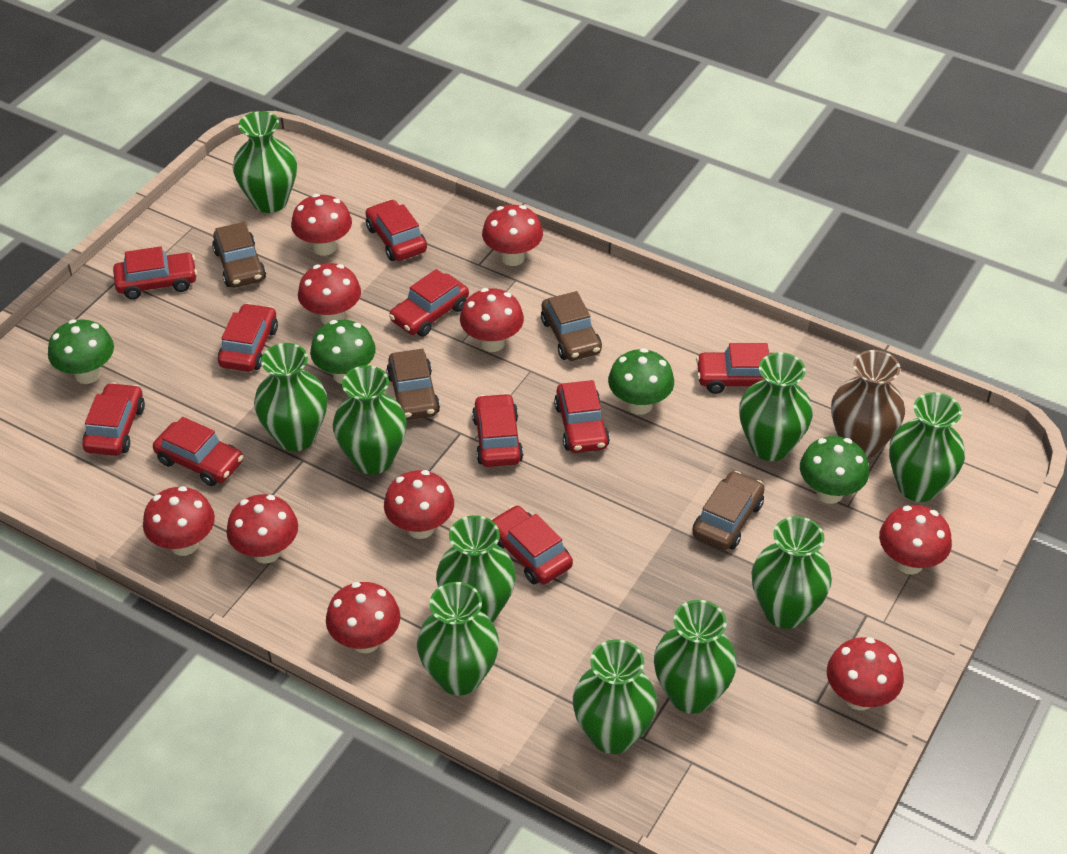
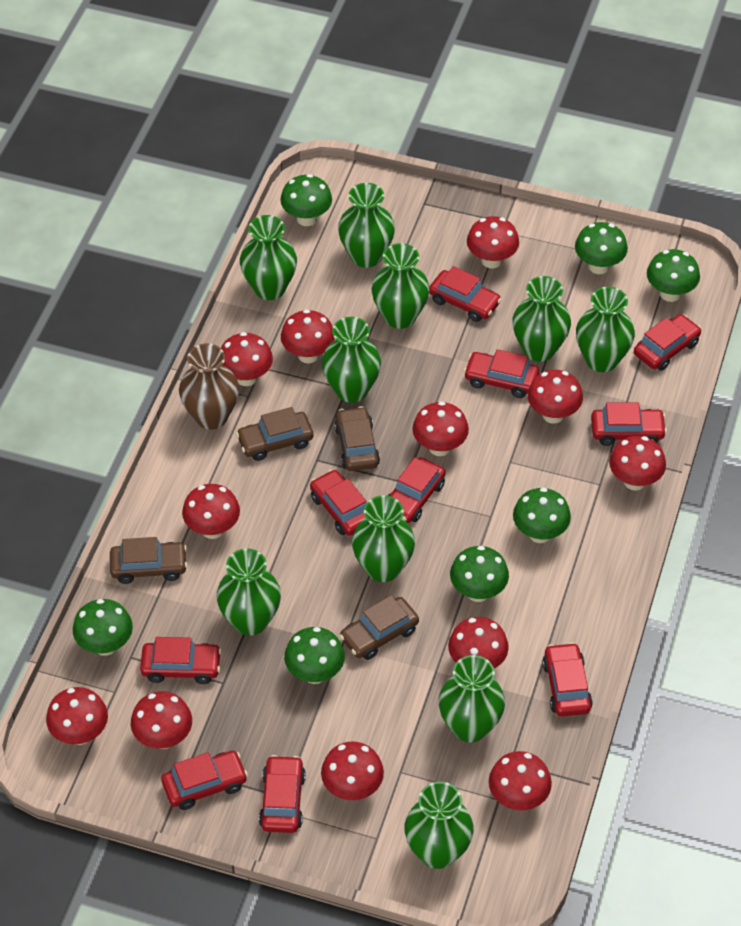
green mushroom: 4 -> 7
red mushroom: 10 -> 12

